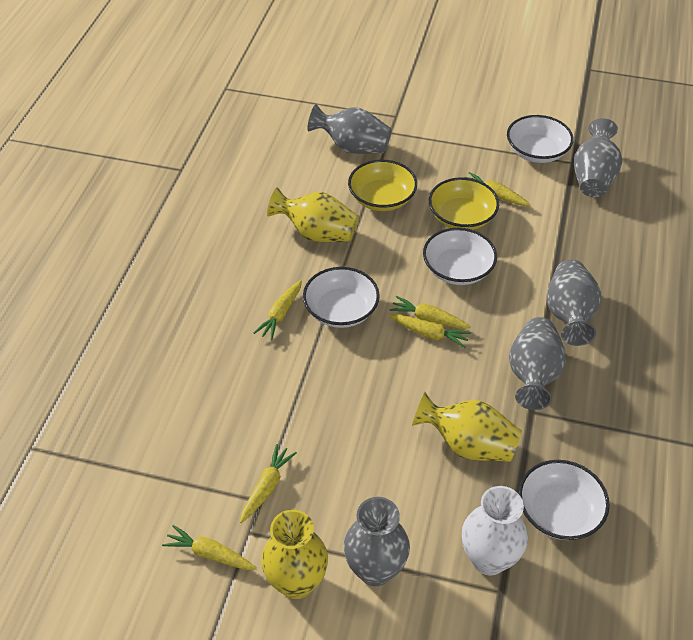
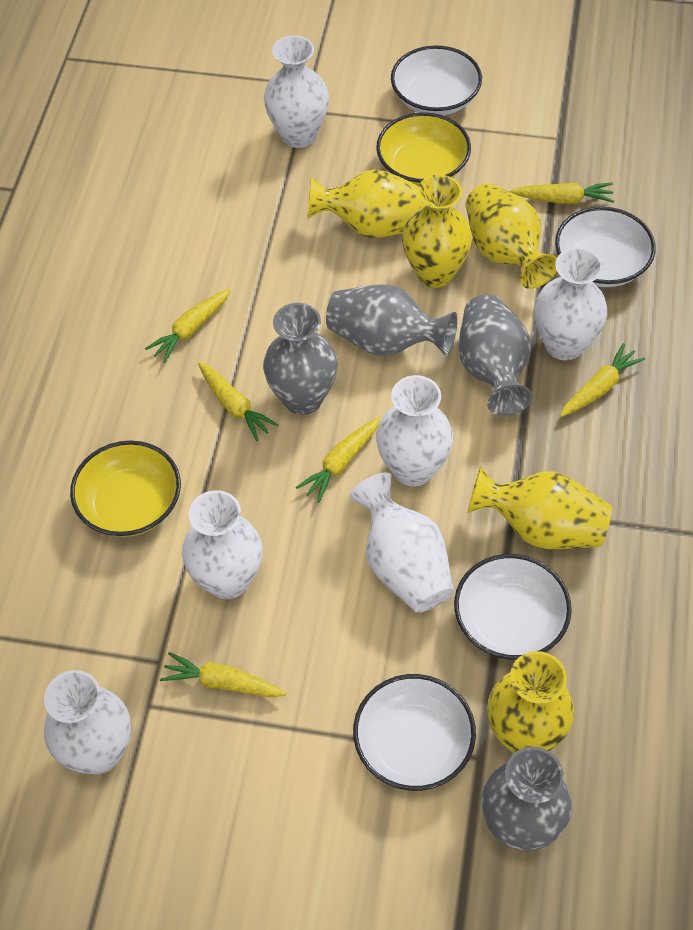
grey vase: 5 -> 4
white vase: 1 -> 6
yellow vase: 3 -> 5

